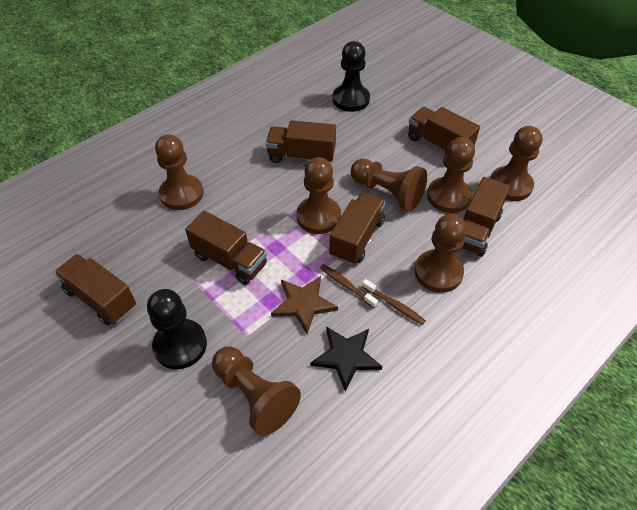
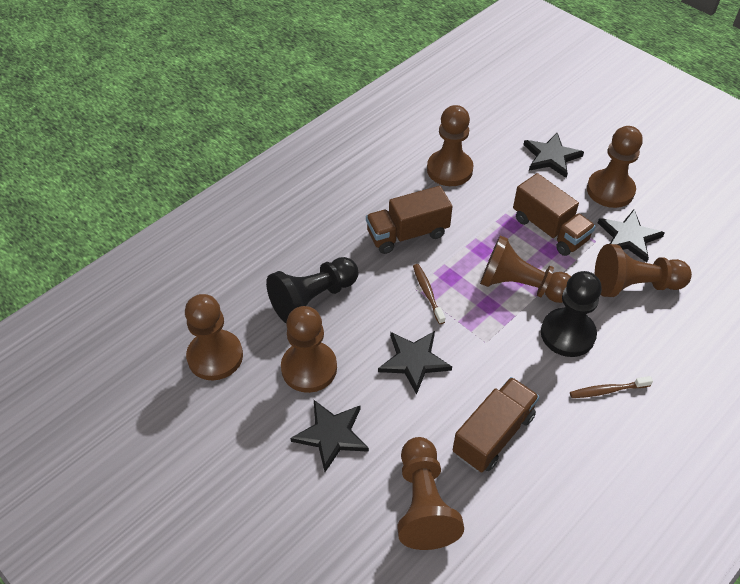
black star: 1 -> 4
brown star: 1 -> 0
brown truck: 6 -> 3

